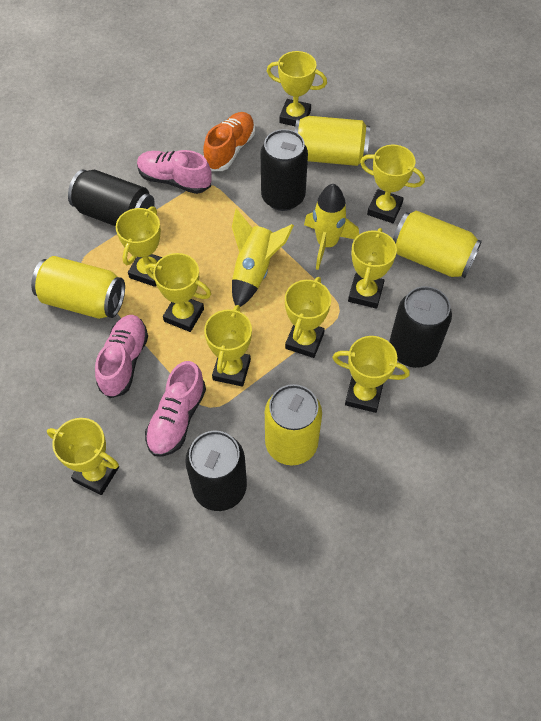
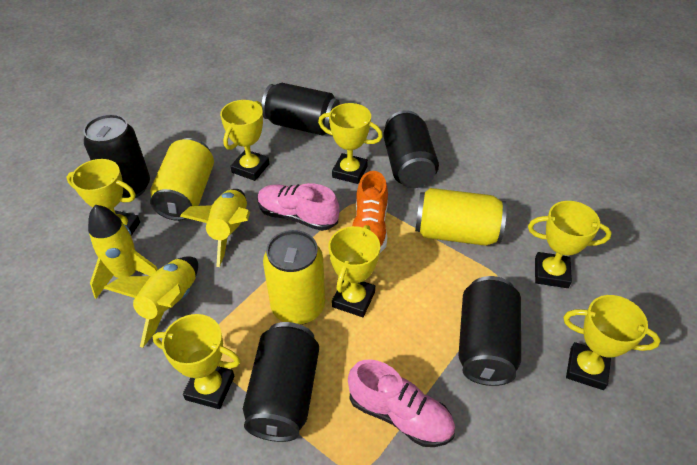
black can: 4 -> 5
pink shoe: 3 -> 2
yellow can: 4 -> 3
yellow rocket: 2 -> 3
yellow trophy: 9 -> 7

